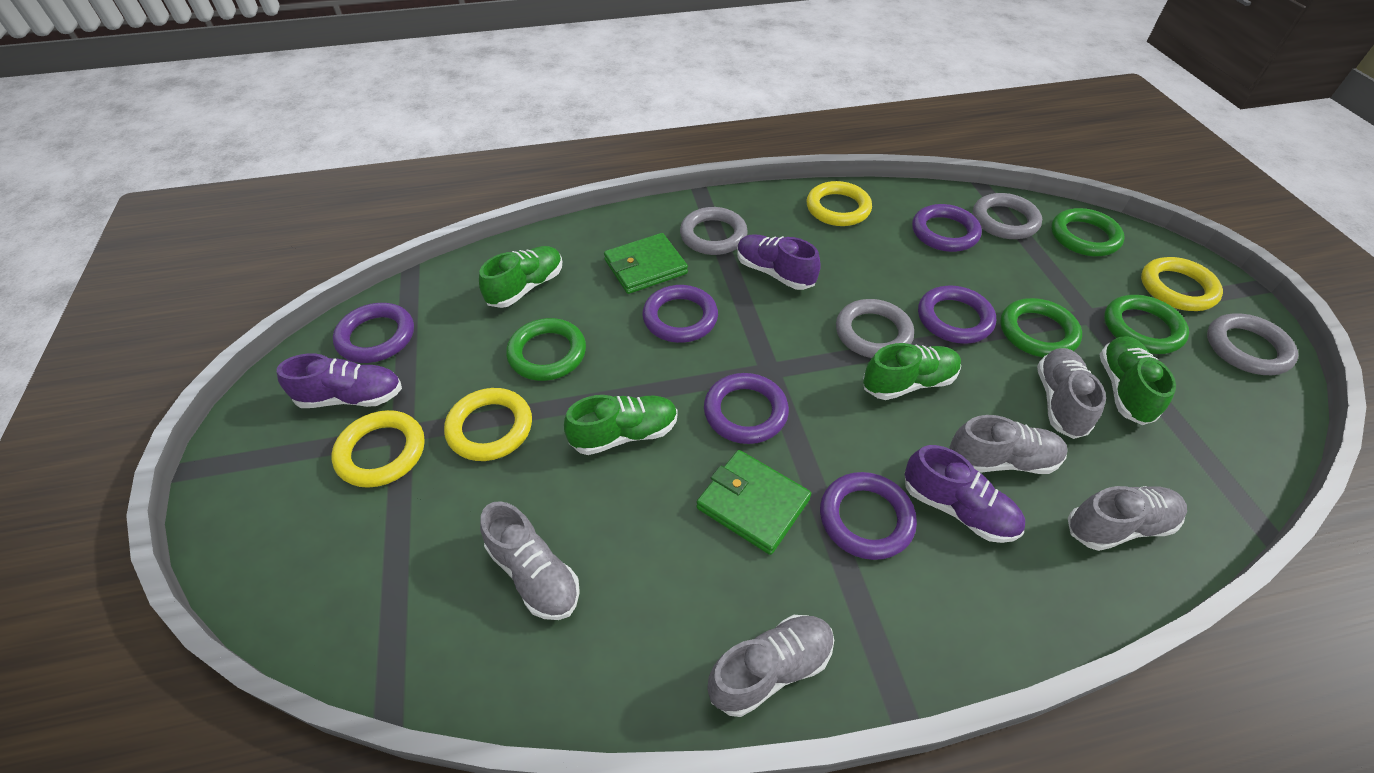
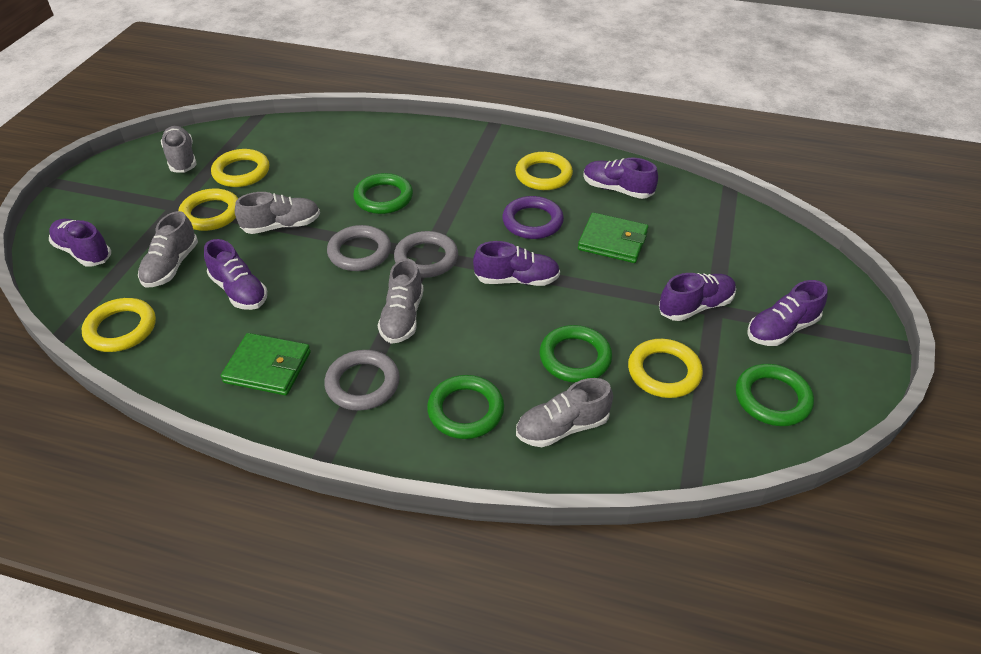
green shoe: 4 -> 0
grey ring: 4 -> 3
purple ring: 6 -> 1
purple shoe: 3 -> 6
yellow ring: 4 -> 5

